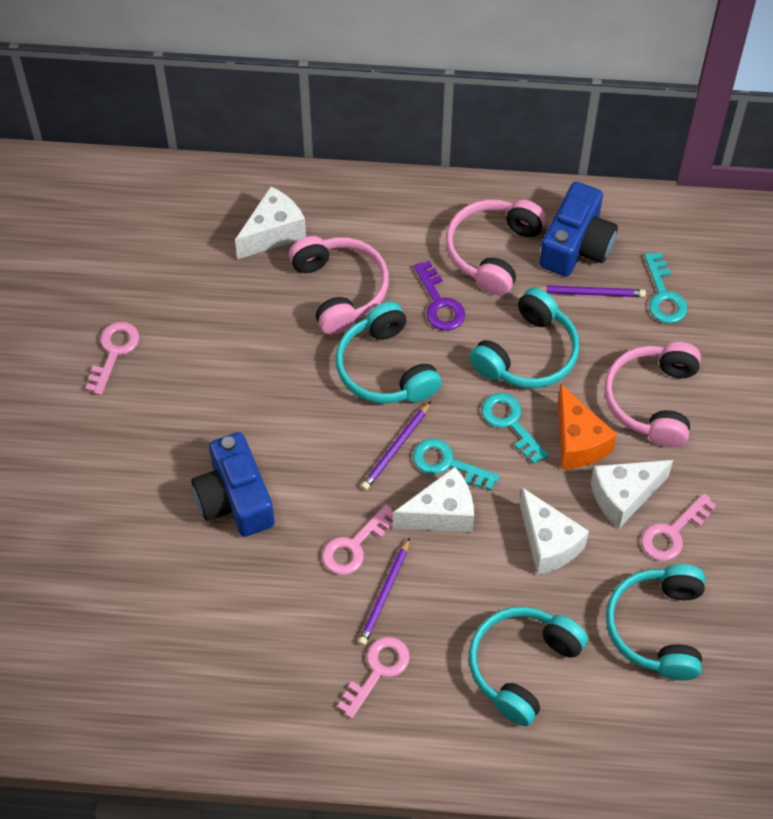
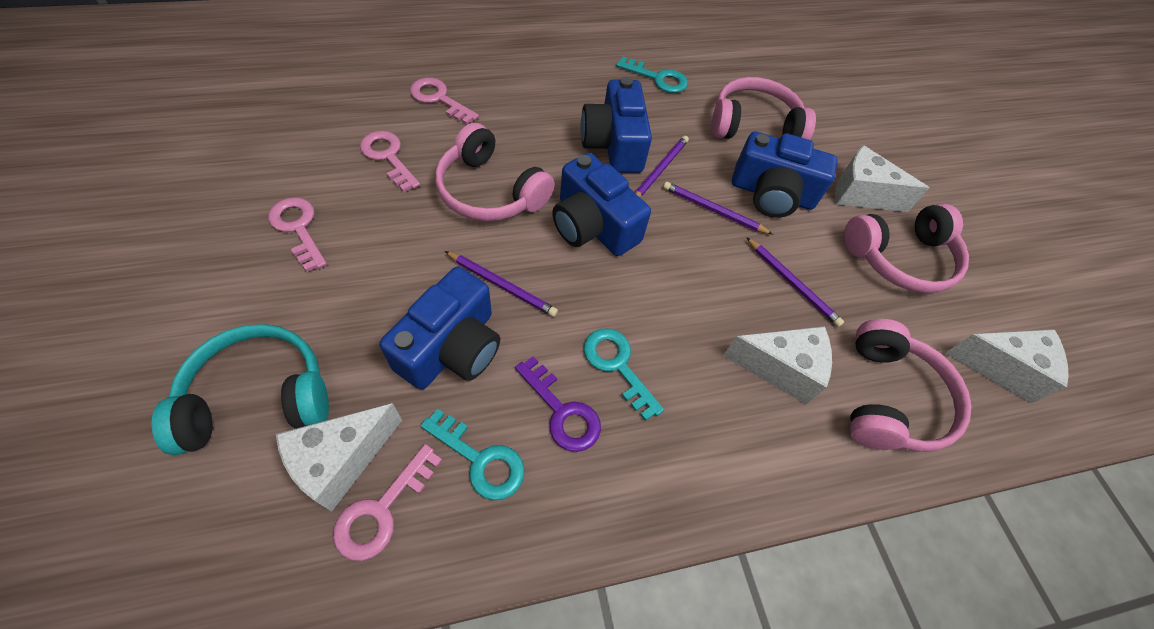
blue camera: 2 -> 4
orange cheese: 1 -> 0
pink headphones: 3 -> 4
purple pencil: 3 -> 4
turquoise headphones: 4 -> 1

